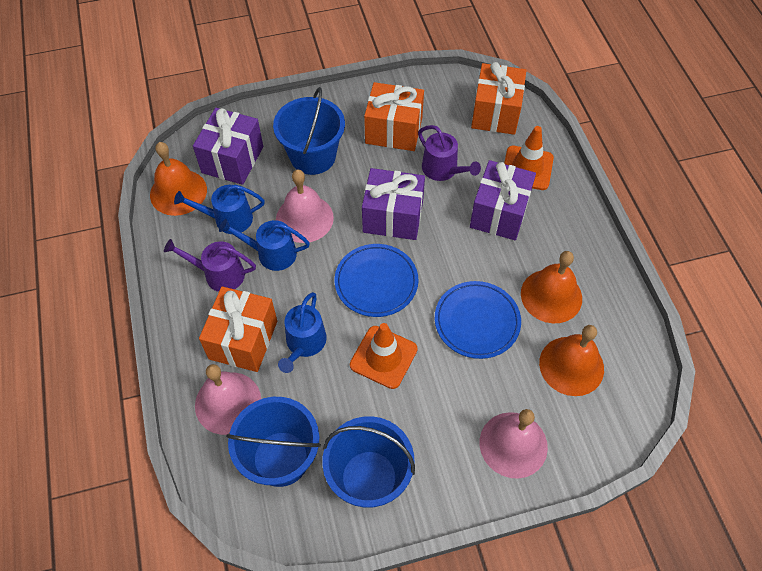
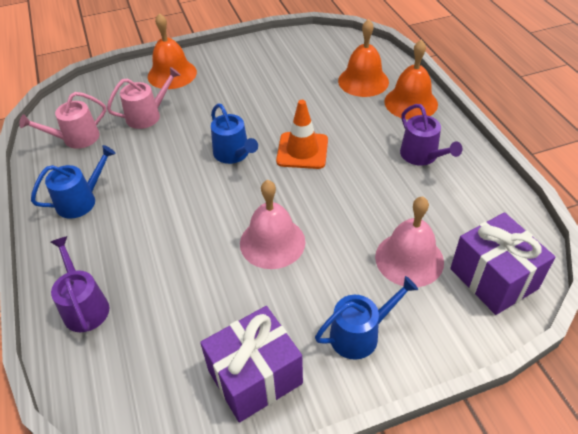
blue bucket: 3 -> 0
blue plate: 2 -> 0
orange gift: 3 -> 0
orange traffic cone: 2 -> 1
pink bell: 3 -> 2
pink watering can: 0 -> 2
purple gift: 3 -> 2

